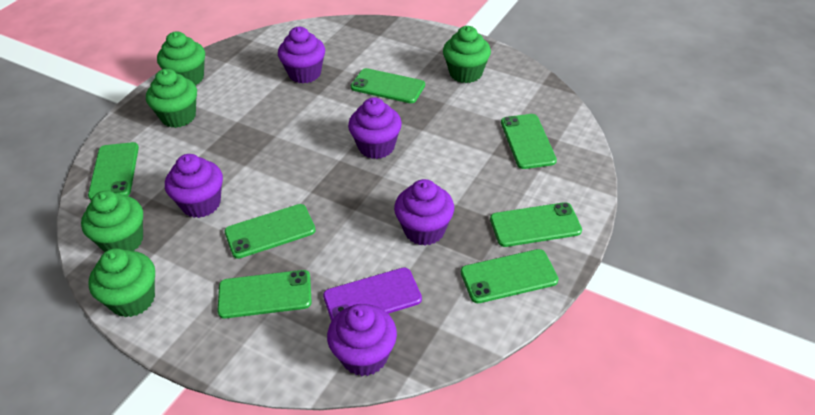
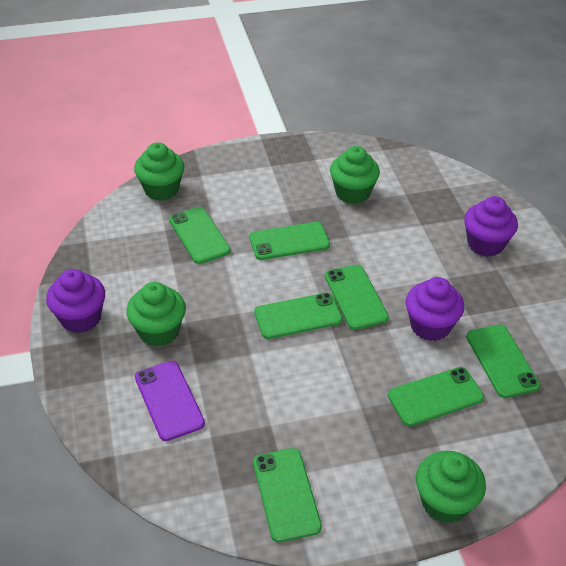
green cupcake: 5 -> 4
purple cupcake: 5 -> 3

